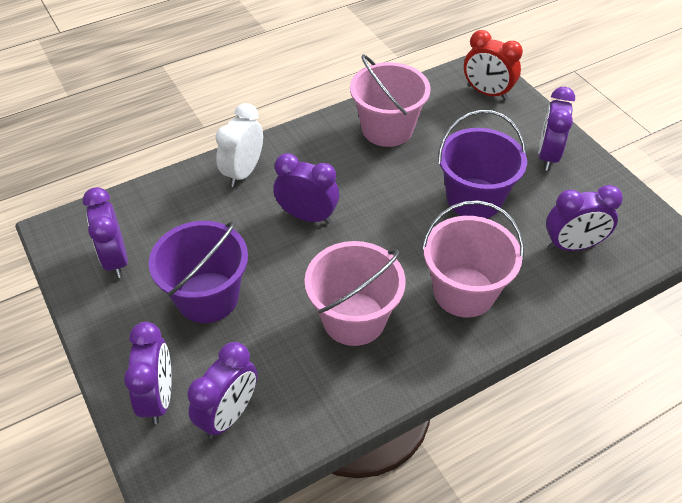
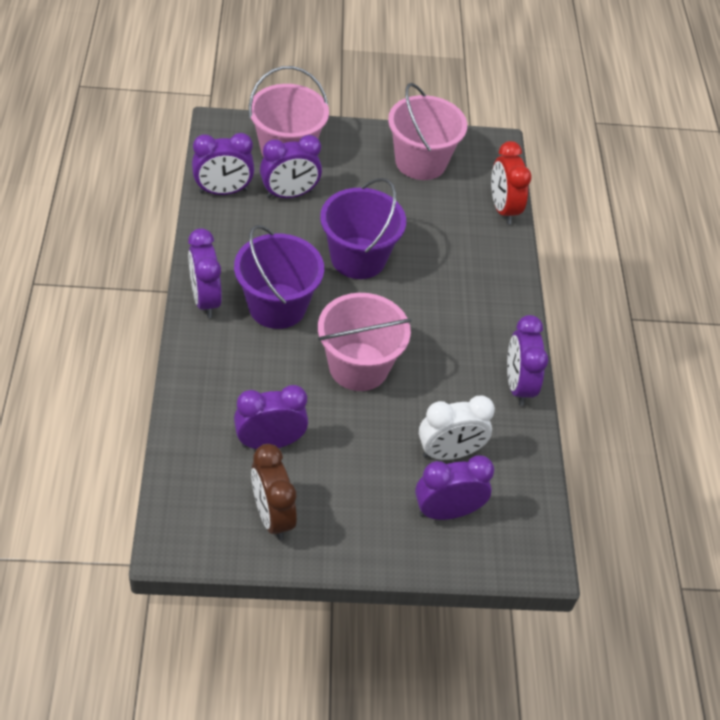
brown clock: 0 -> 1

